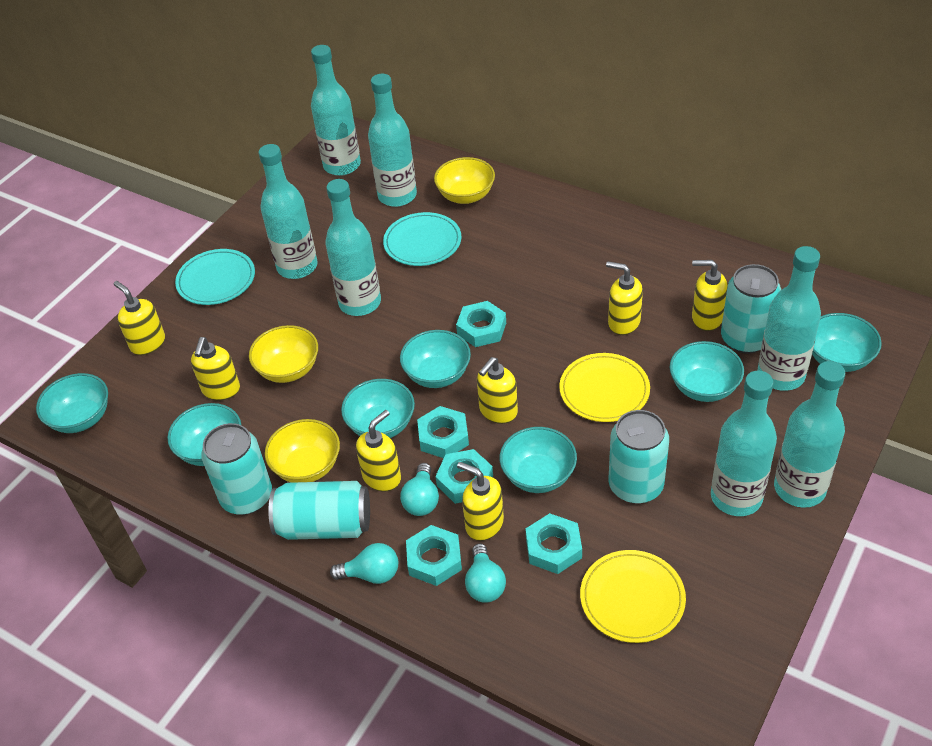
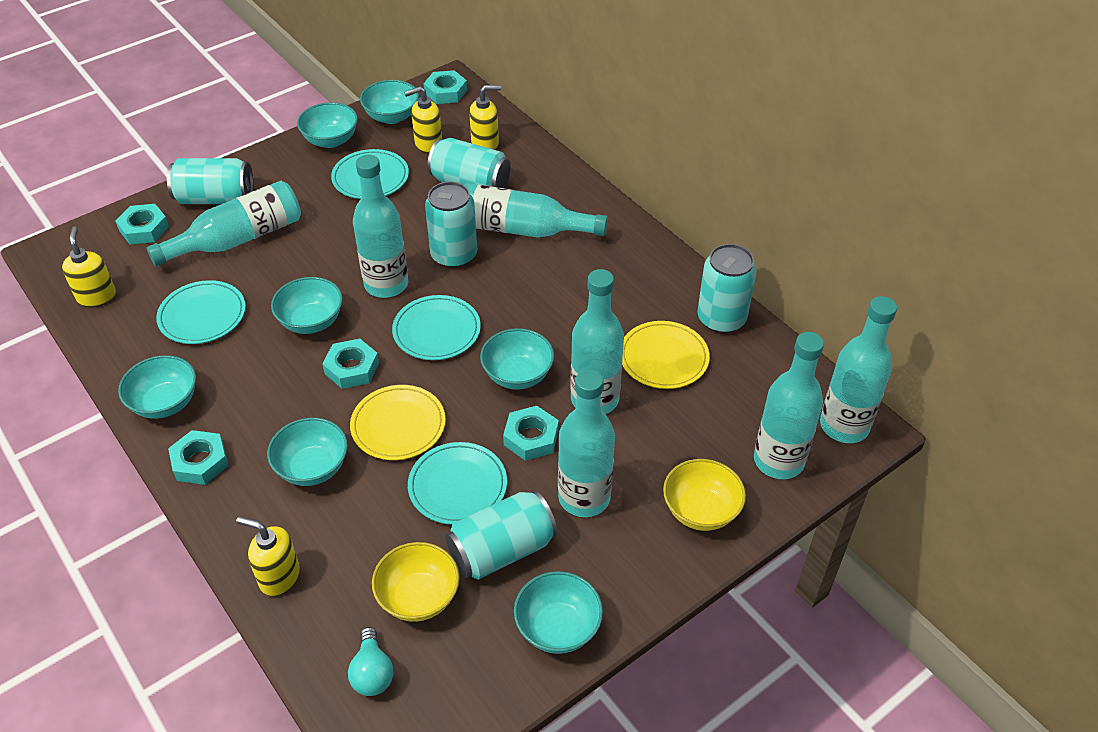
turquoise can: 4 -> 5
turquoise light bulb: 3 -> 1
turquoise plate: 2 -> 4
yellow bowl: 3 -> 2
yellow soap dispenser: 7 -> 4

